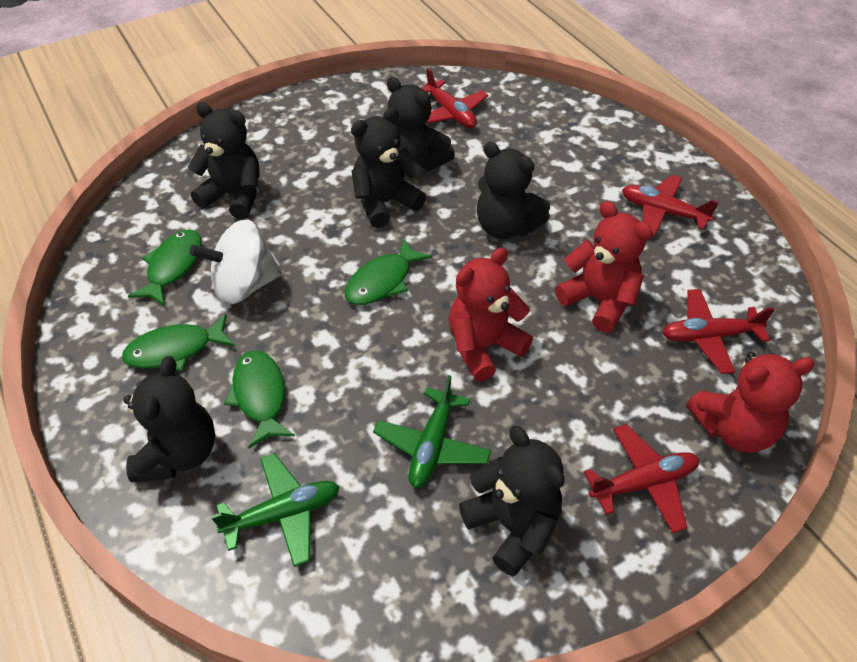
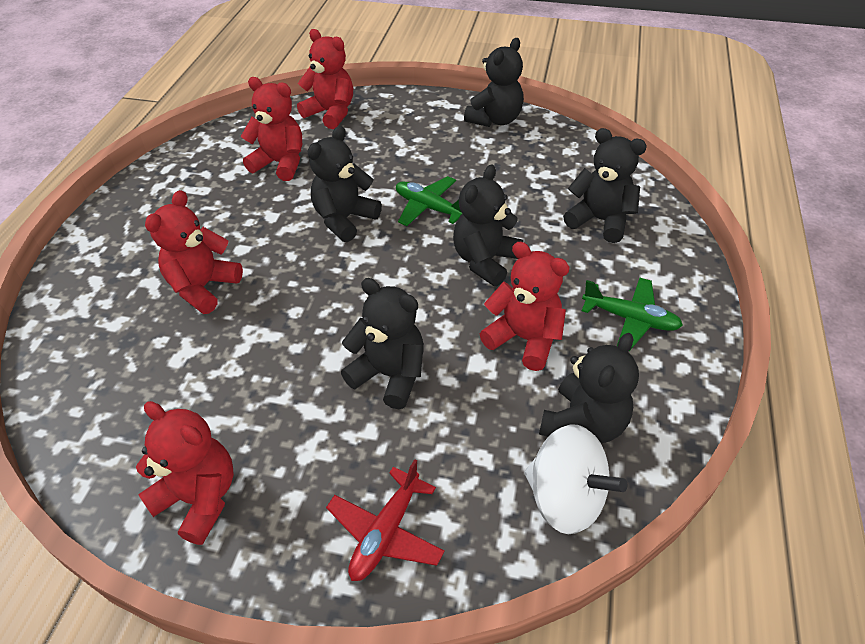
green fish: 4 -> 0
red plane: 4 -> 1
red teddy bear: 3 -> 5

